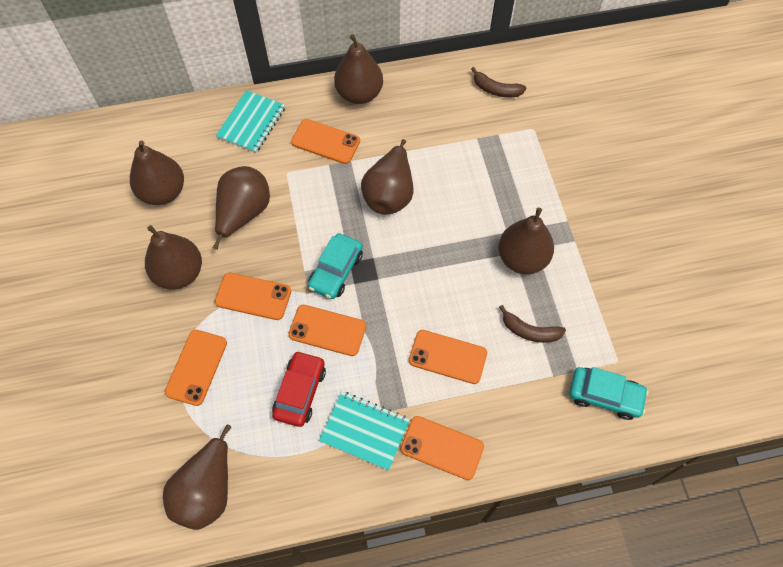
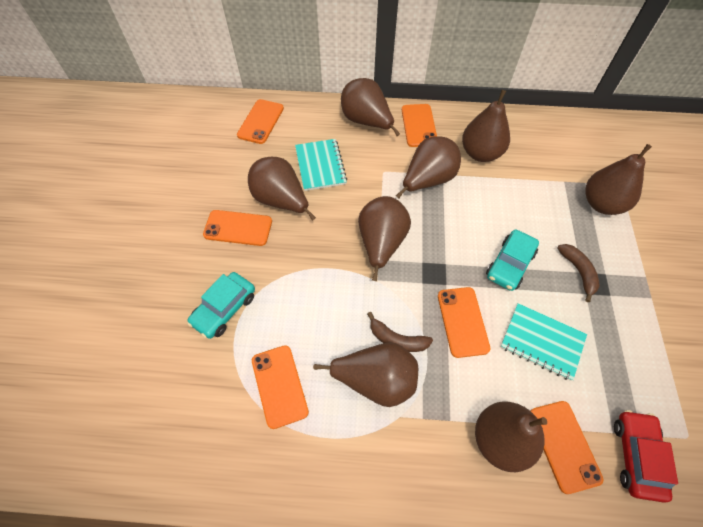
brown pear: 7 -> 8

